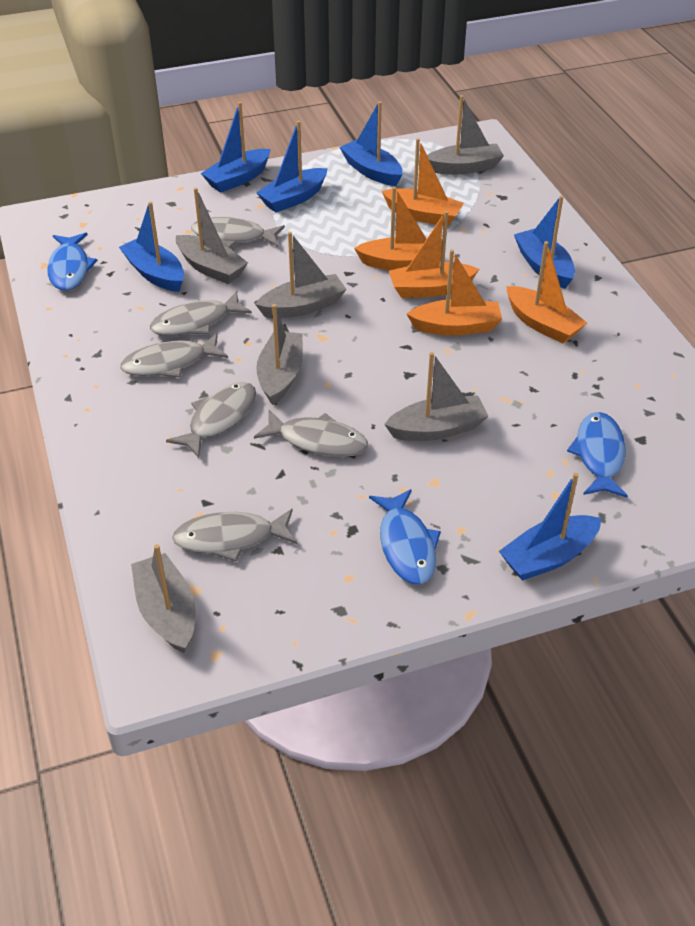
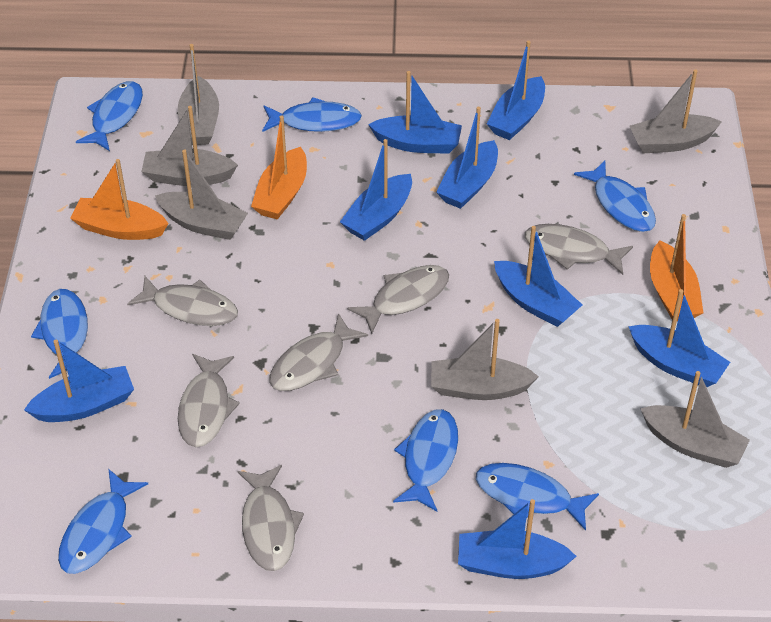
blue boat: 6 -> 8
blue fish: 3 -> 7
orange boat: 5 -> 3

